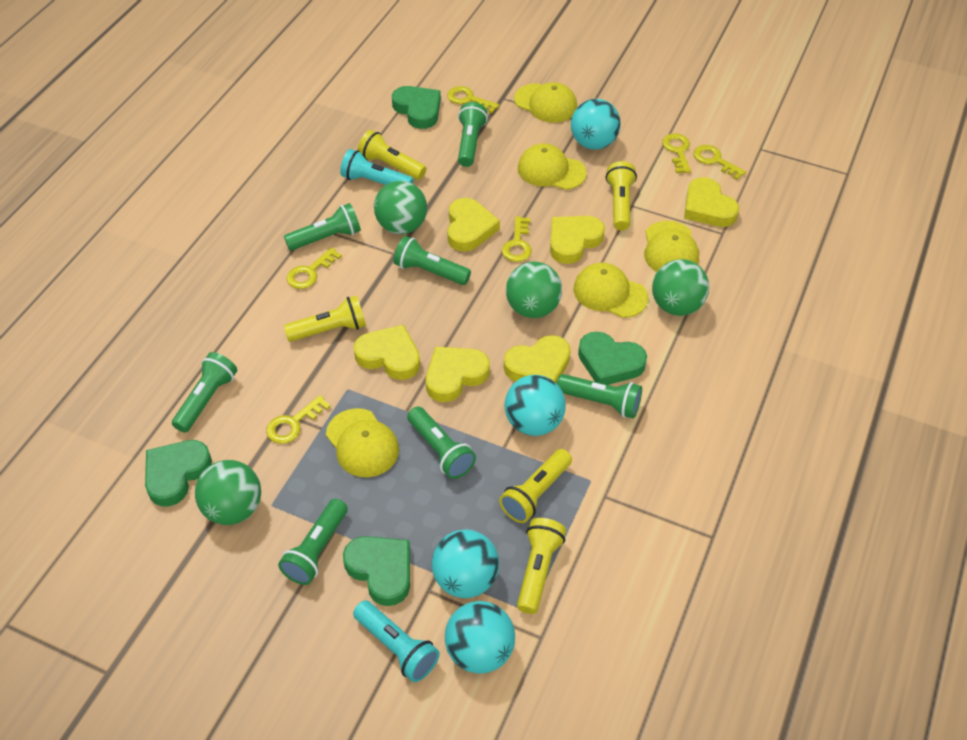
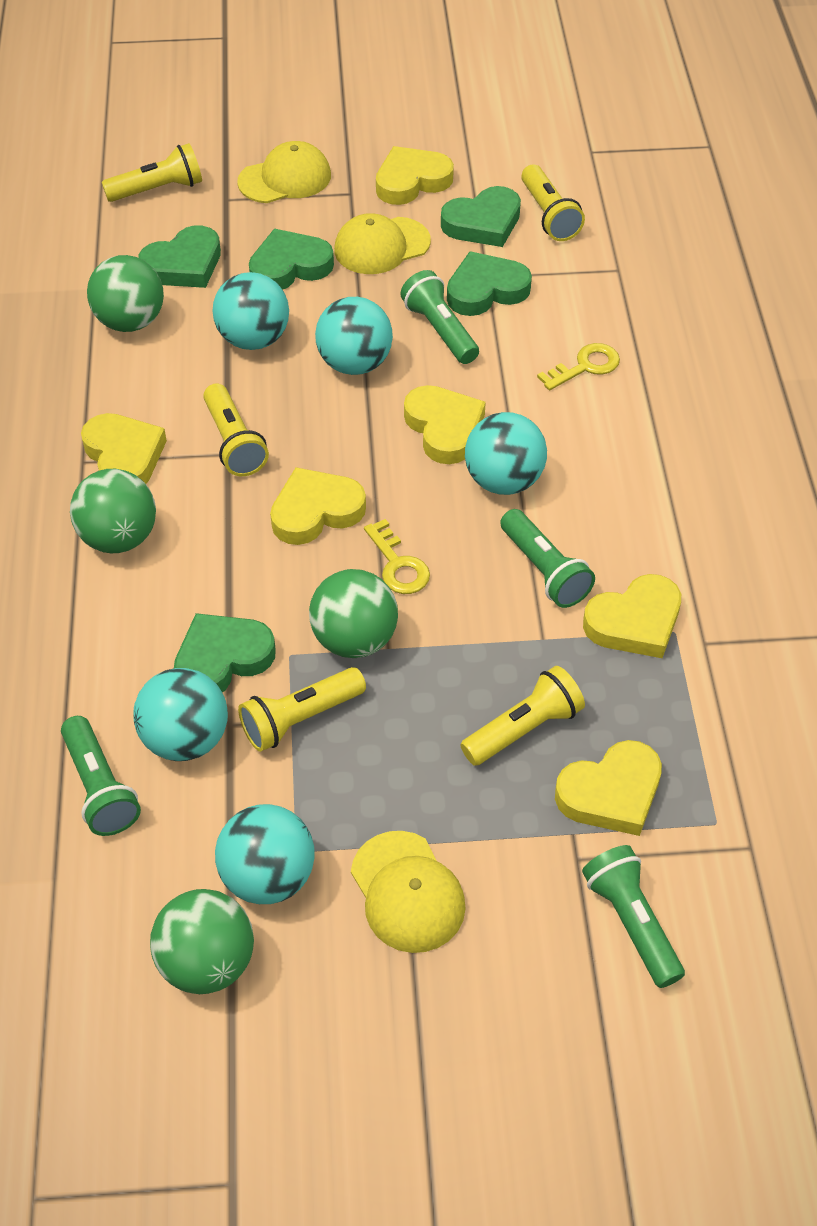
green flashlight: 7 -> 4
green heart: 4 -> 5
turquoise ball: 4 -> 5
turquoise flashlight: 2 -> 0
yellow cap: 5 -> 3
yellow key: 6 -> 2

